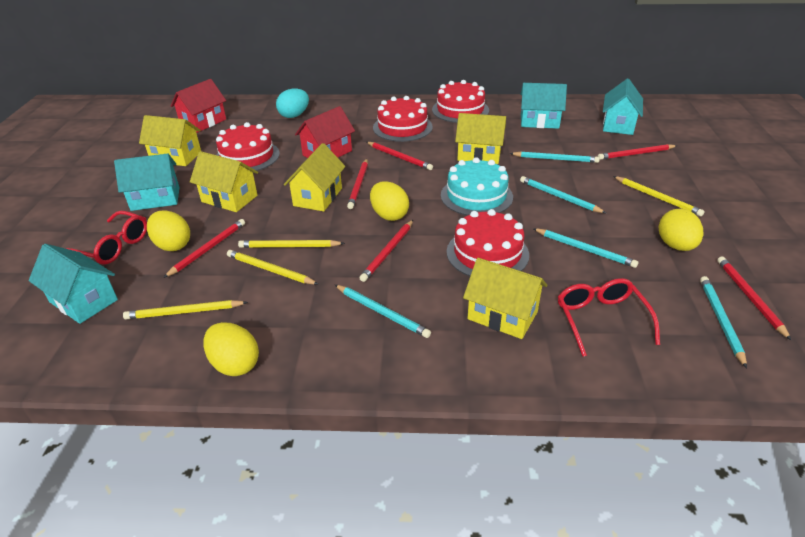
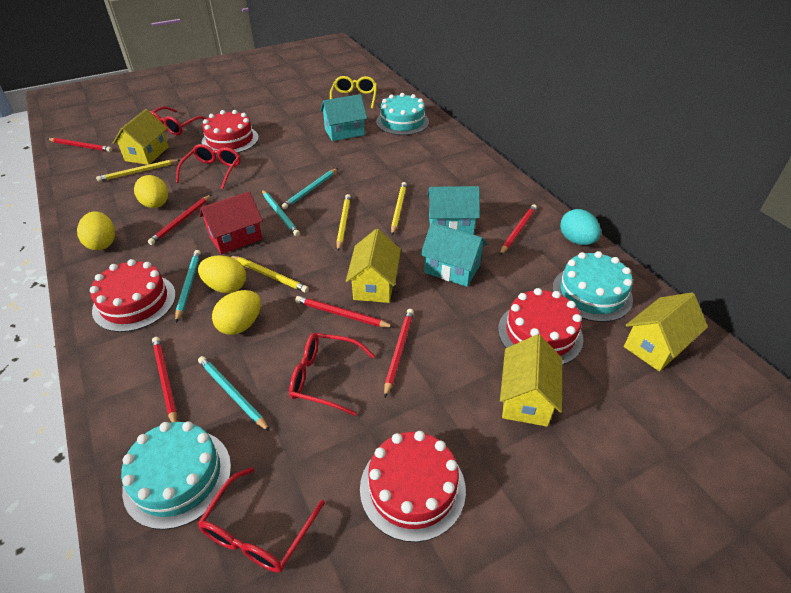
red glasses: 2 -> 4
red house: 2 -> 1
turquoise cake: 1 -> 3
turquoise house: 4 -> 3
turquoise pencil: 5 -> 4
yellow glasses: 0 -> 1
yellow house: 5 -> 4

